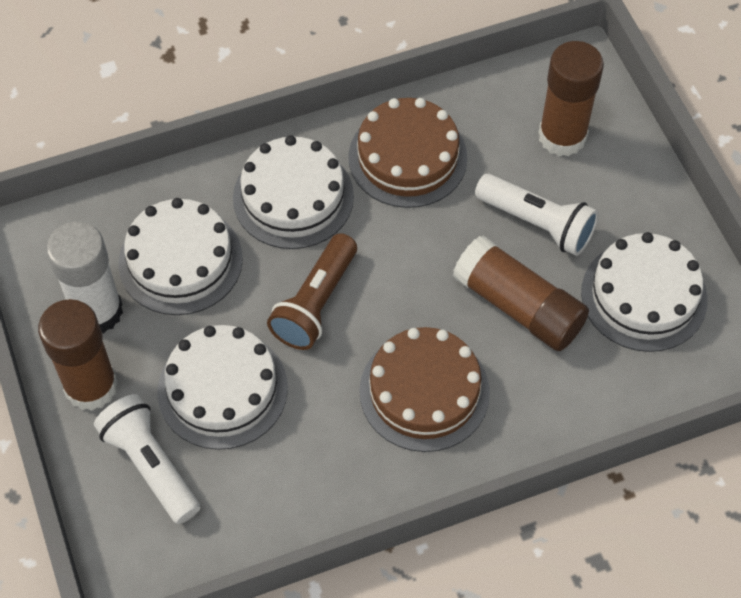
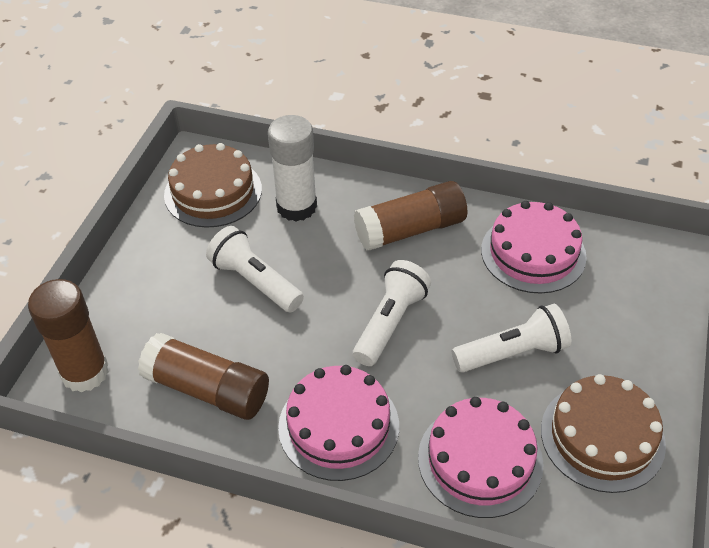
brown flashlight: 1 -> 0
pink cake: 0 -> 3
white cake: 4 -> 0
white flashlight: 2 -> 3

